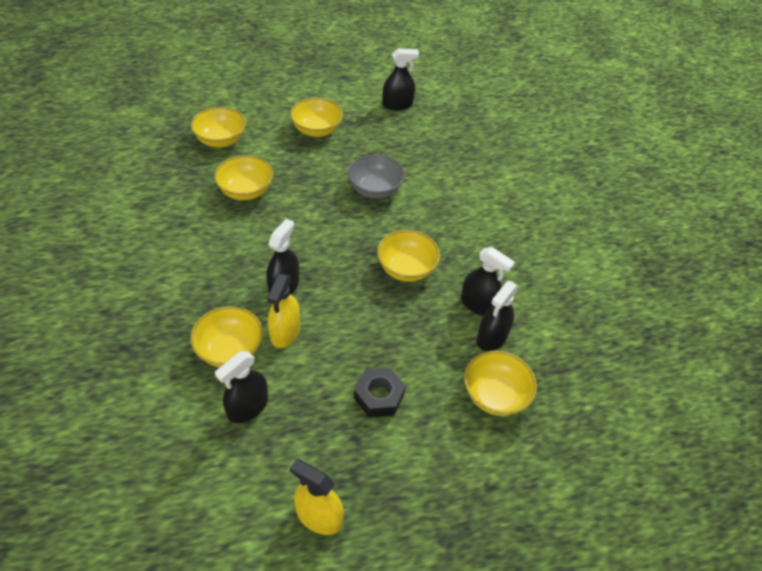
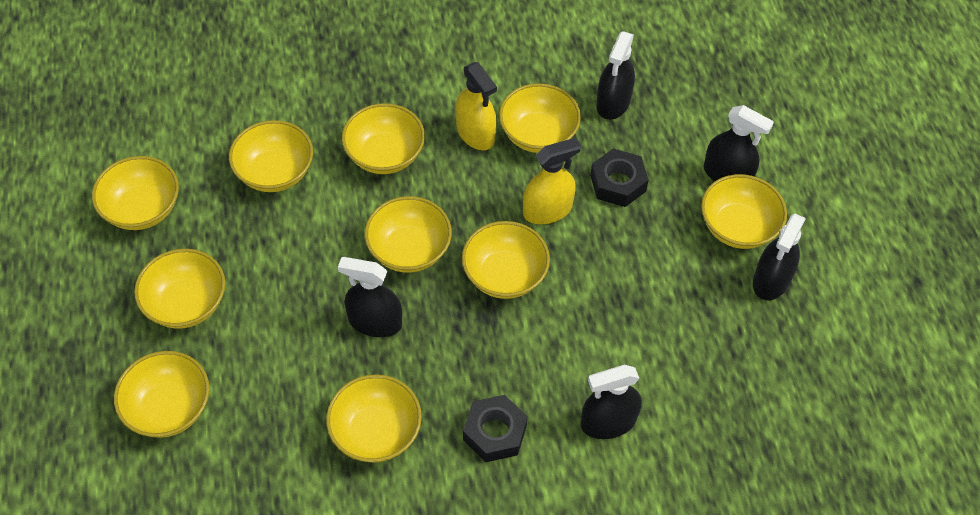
black nut: 1 -> 2
grey bowl: 1 -> 0
yellow bowl: 6 -> 10

